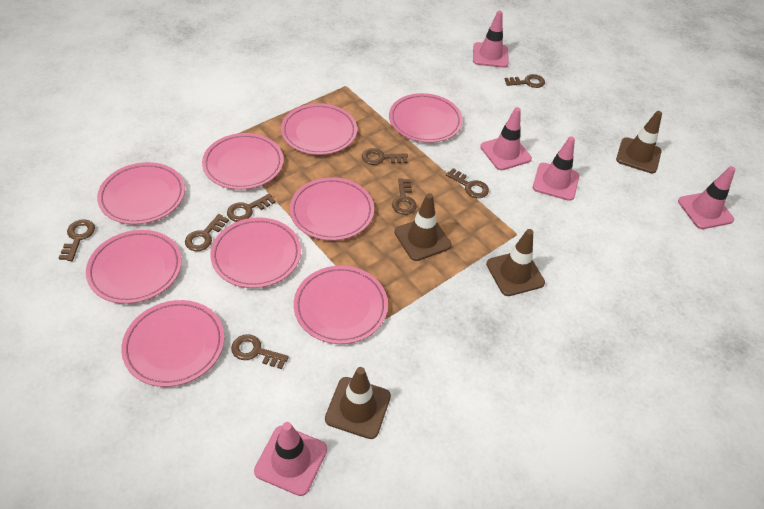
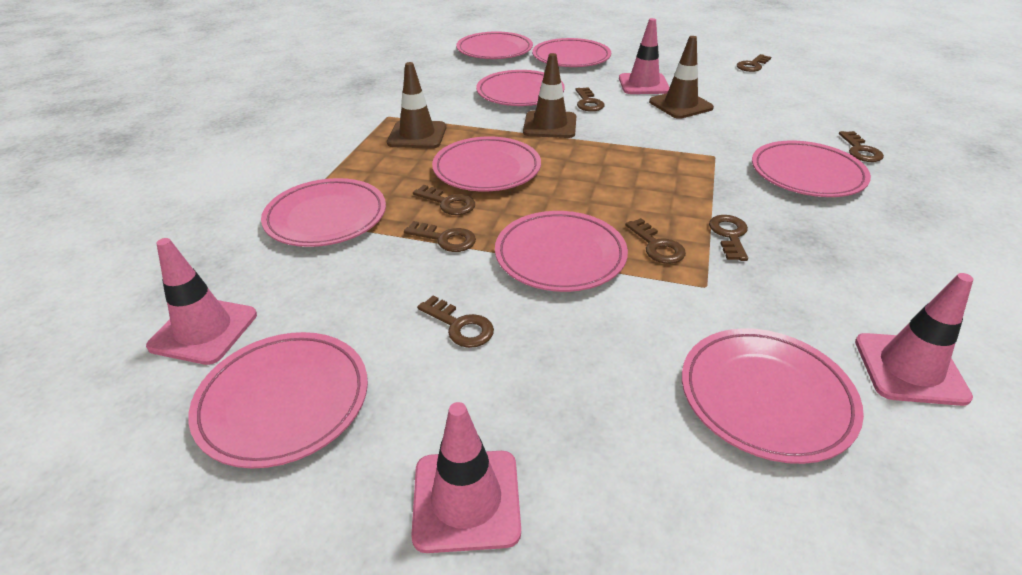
brown traffic cone: 4 -> 3
pink traffic cone: 5 -> 4

